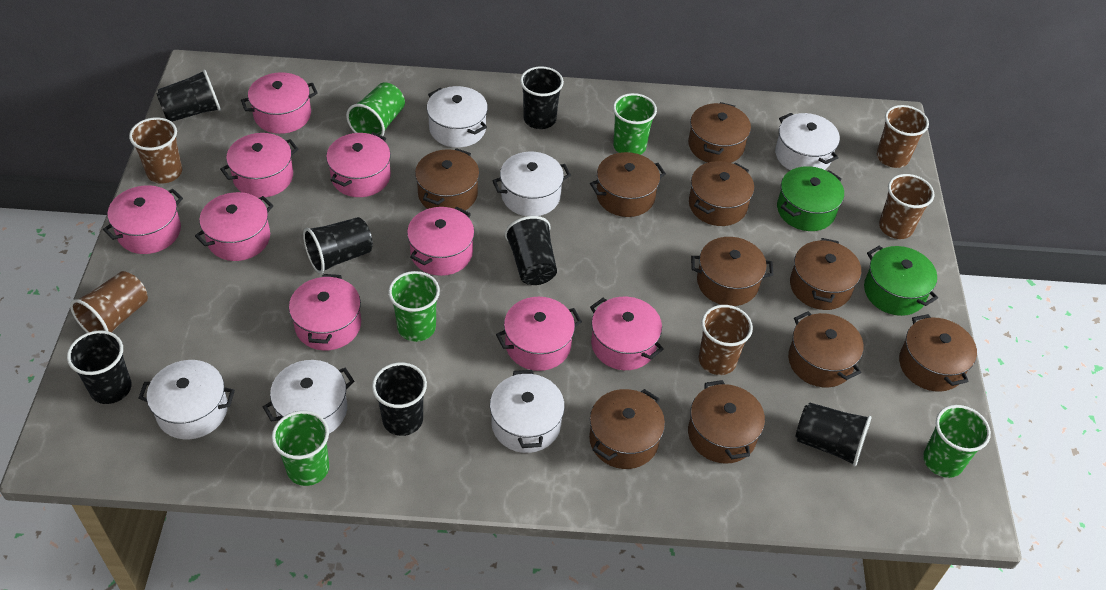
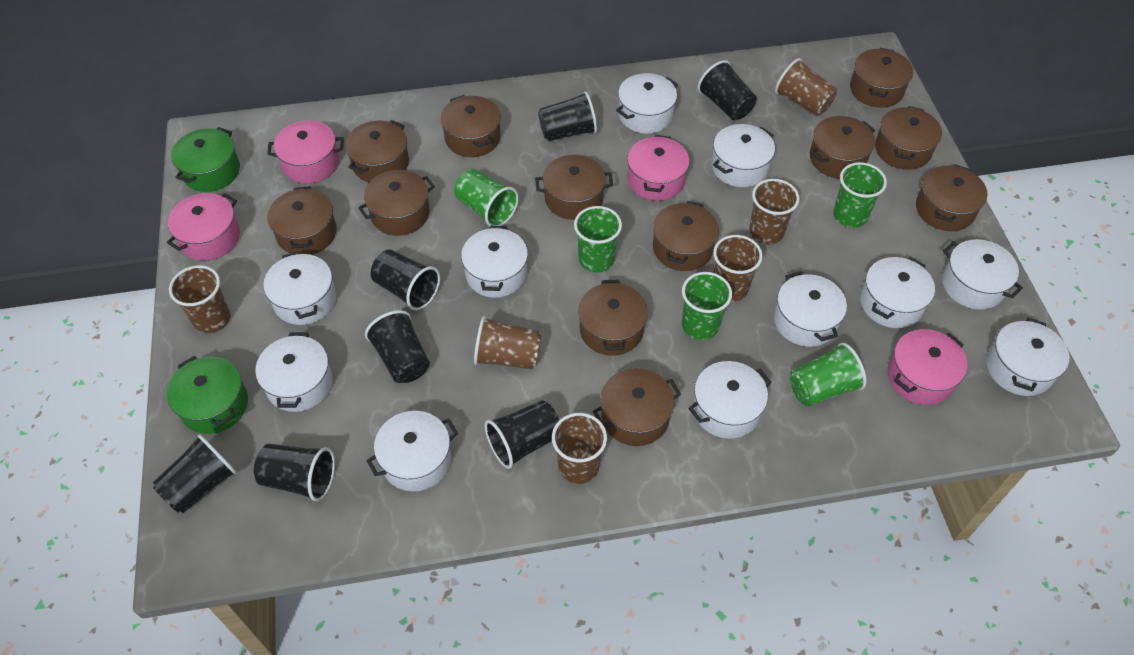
brown cup: 5 -> 6
brown pot: 10 -> 12
pink pot: 9 -> 4
white pot: 6 -> 11

